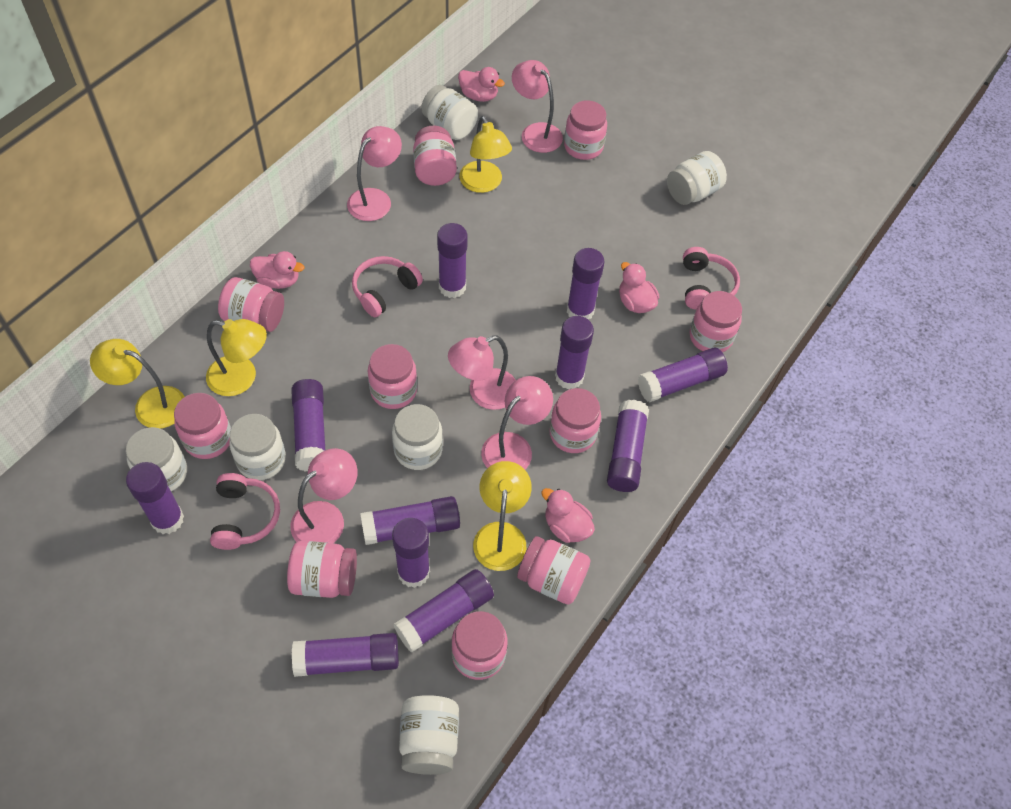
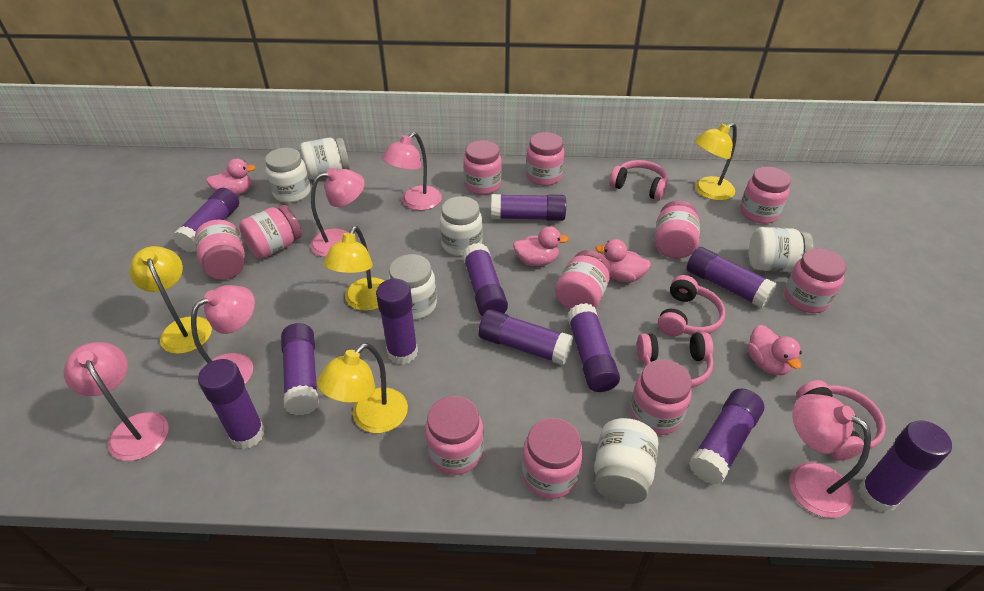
pink headphones: 3 -> 4
pink jar: 10 -> 11

